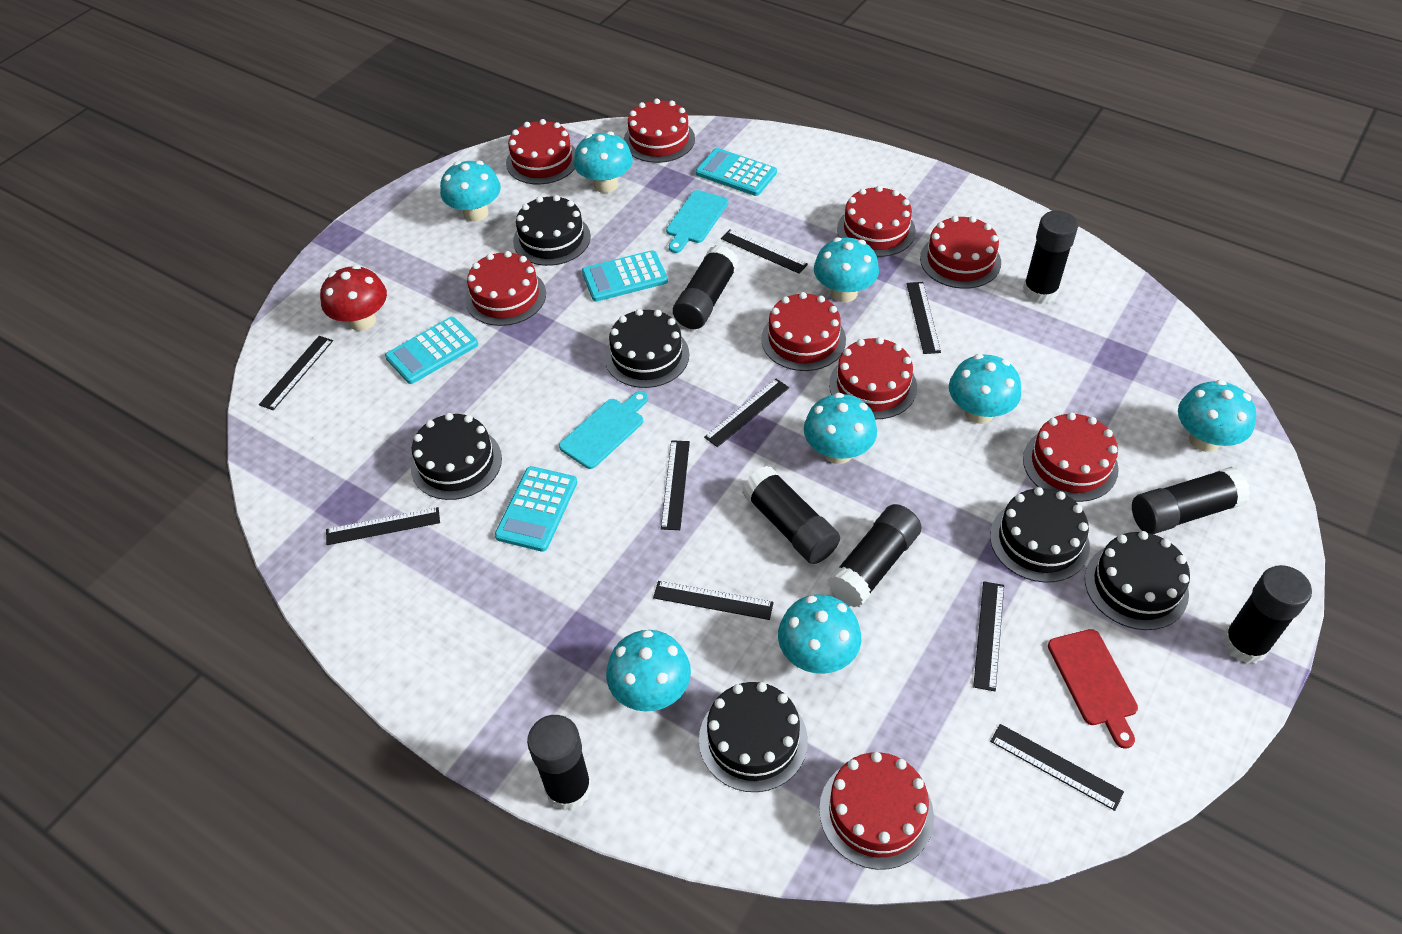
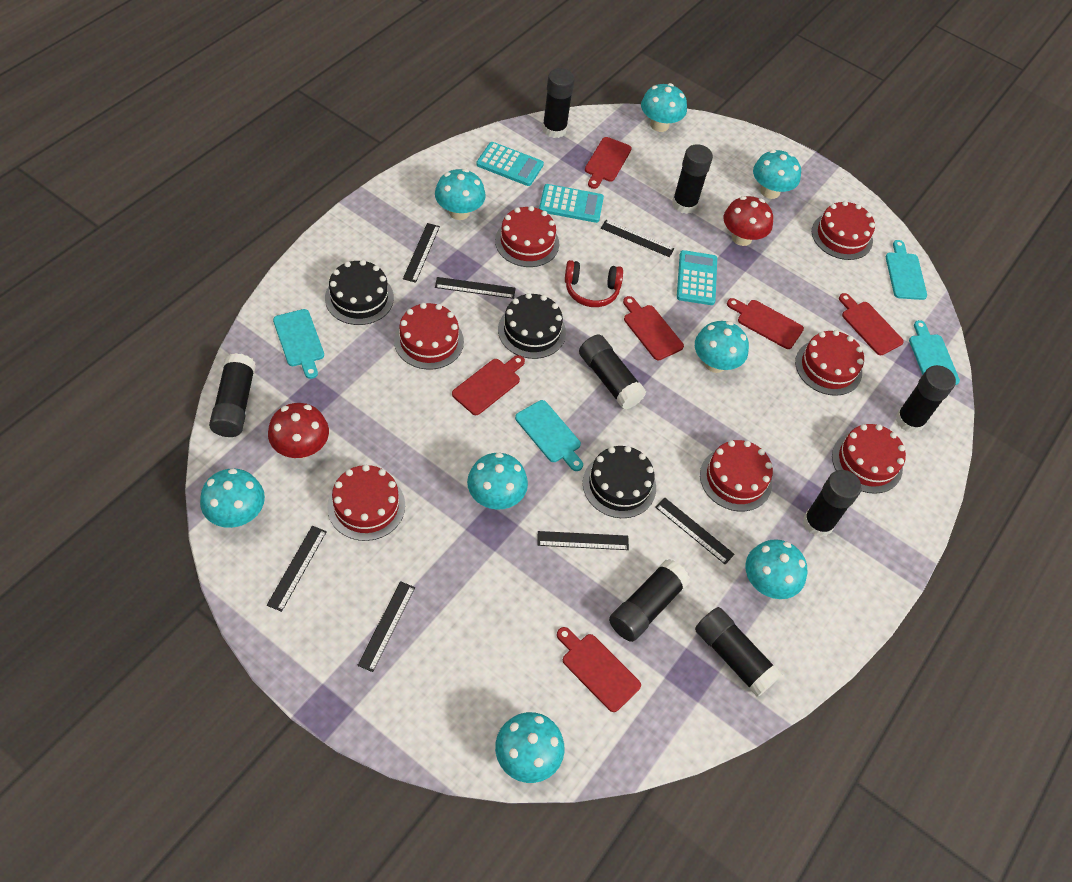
black cake: 6 -> 3
black glue stick: 7 -> 8
black ruler: 9 -> 7
red cake: 9 -> 7
red cutting board: 1 -> 6
red headphones: 0 -> 1
red mushroom: 1 -> 2
turquoise calculator: 4 -> 3
turquoise cutting board: 2 -> 4

